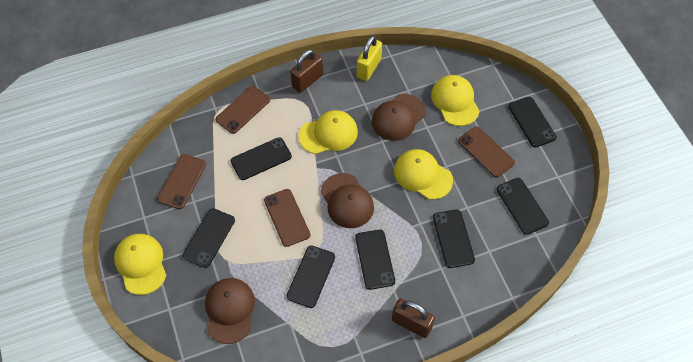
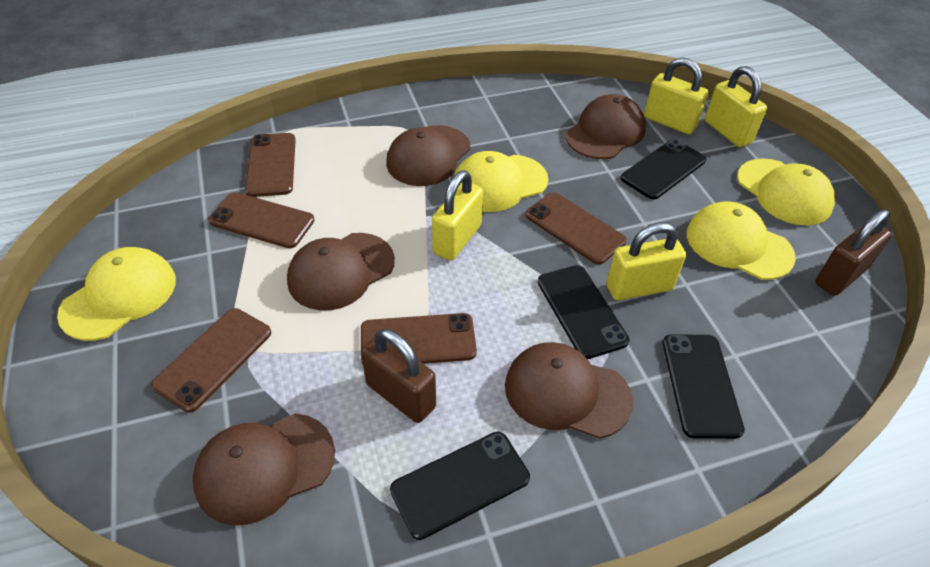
black phone: 7 -> 4
brown cap: 3 -> 5
brown phone: 4 -> 5
yellow padlock: 1 -> 4

